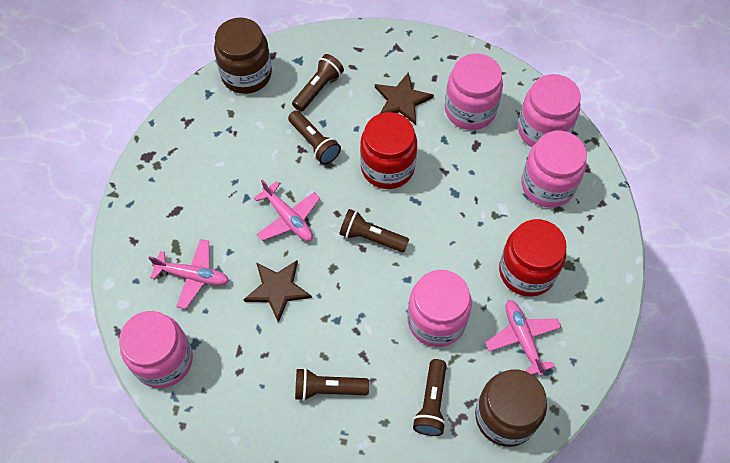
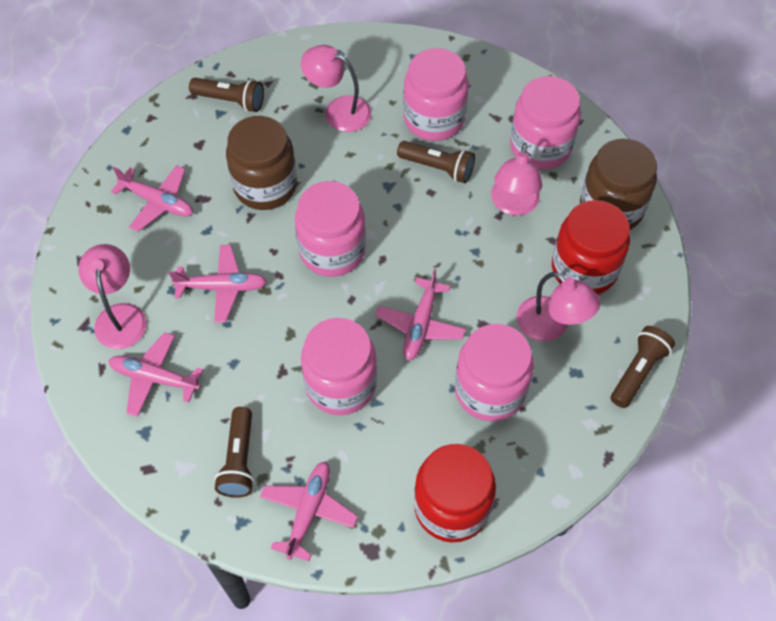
brown flashlight: 5 -> 4
brown star: 2 -> 0
pink lamp: 0 -> 4
pink plane: 3 -> 5

